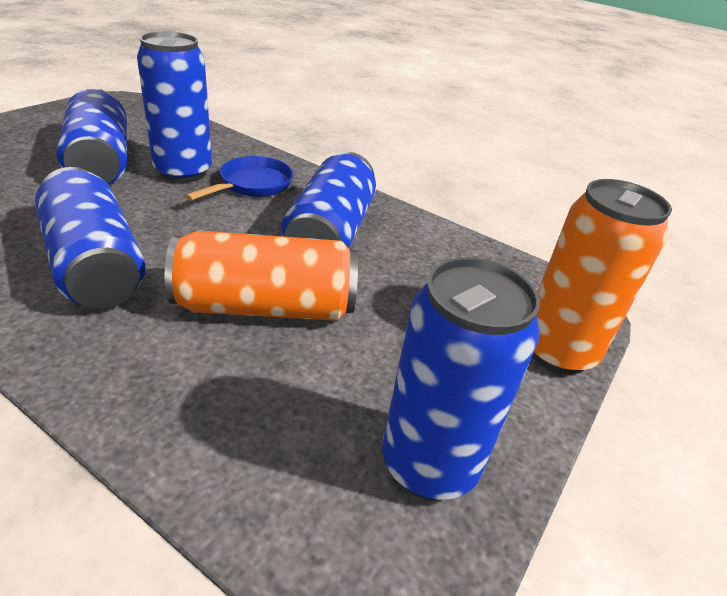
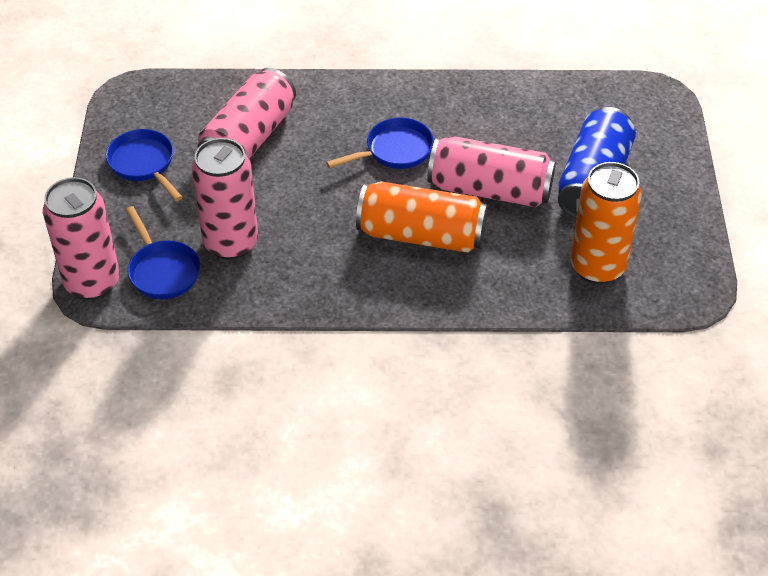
blue can: 5 -> 1
blue pan: 1 -> 3
pink can: 0 -> 4

